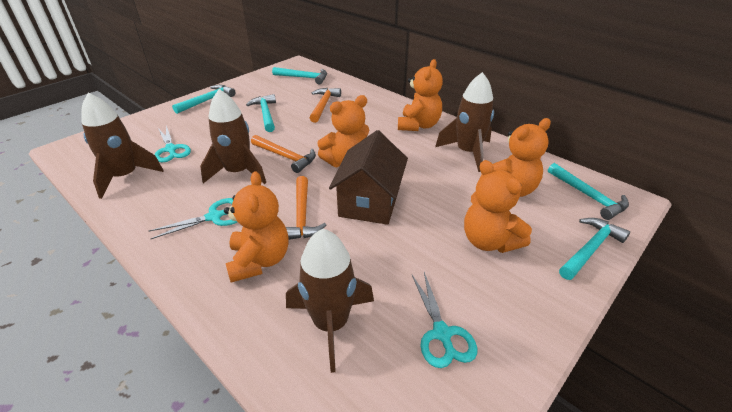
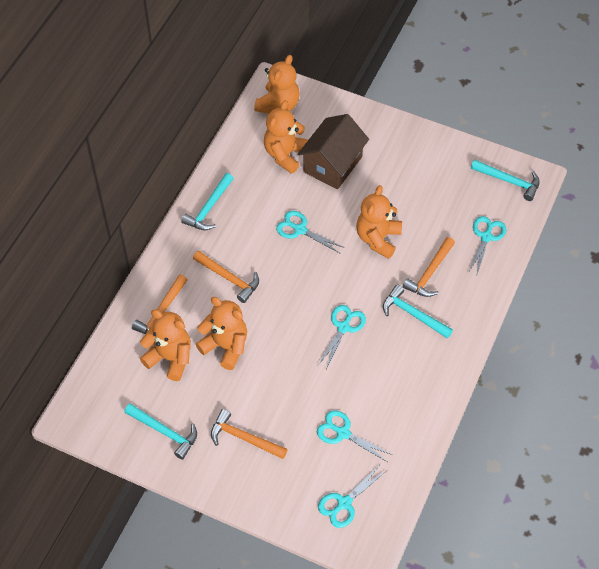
brown rocket: 4 -> 0
orange hammer: 3 -> 4
turquoise hammer: 5 -> 4
turquoise scissors: 3 -> 5

